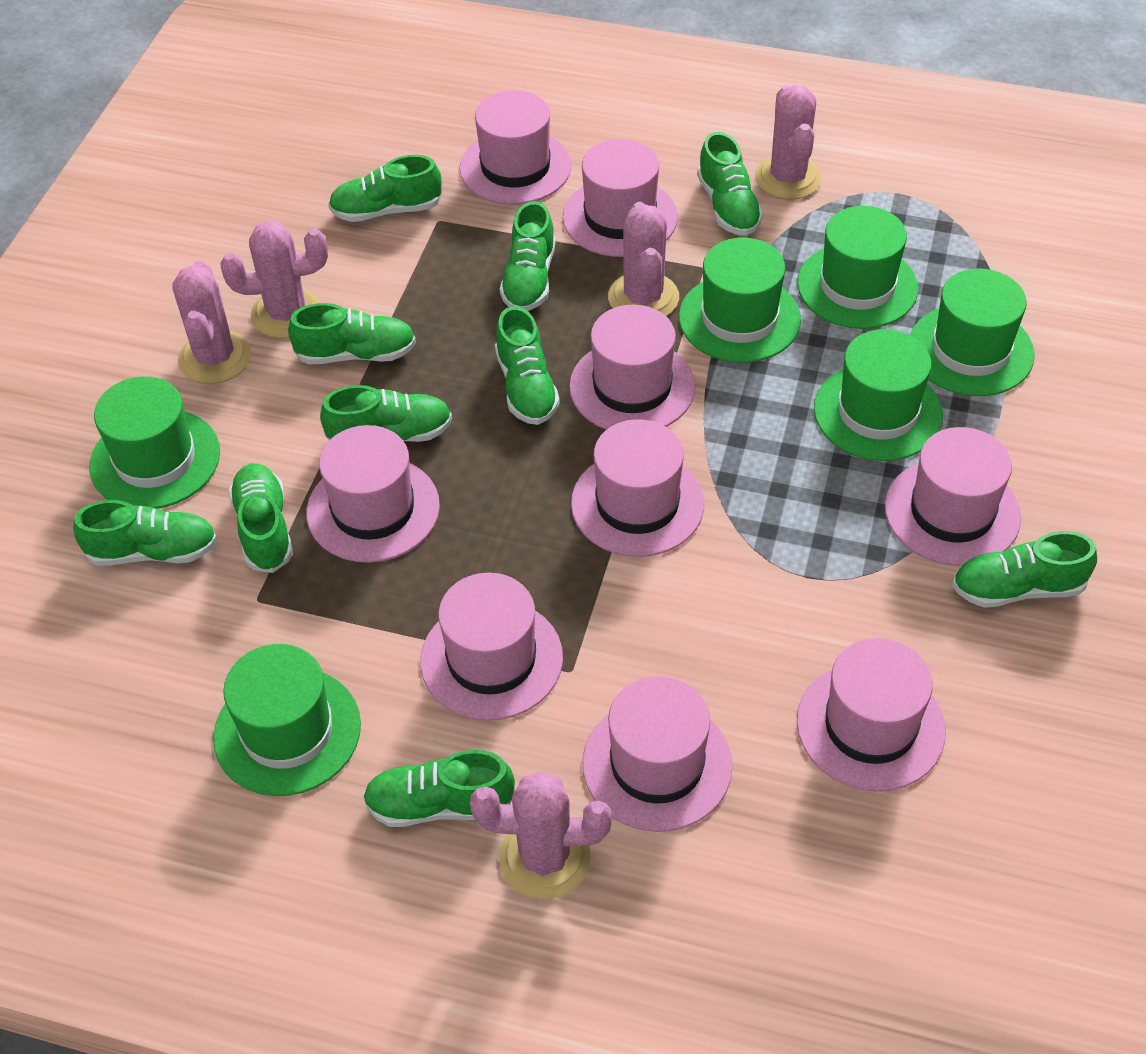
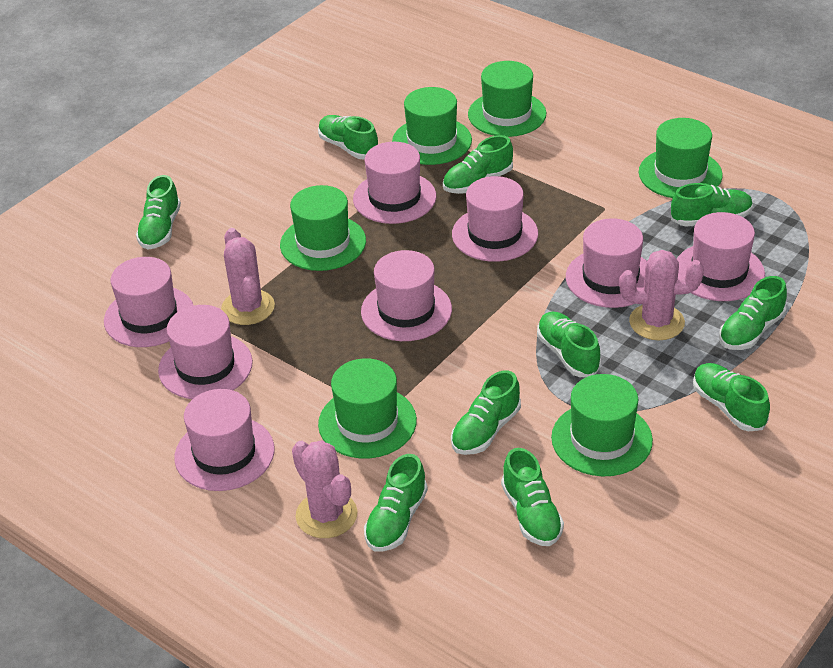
pink cactus: 5 -> 3
pink hat: 9 -> 8

